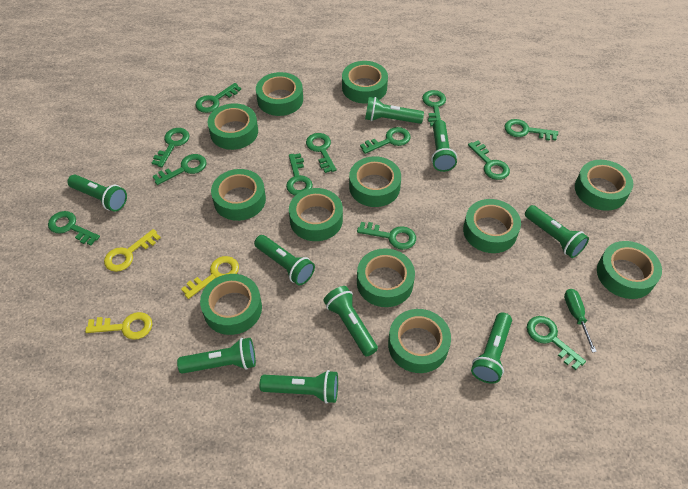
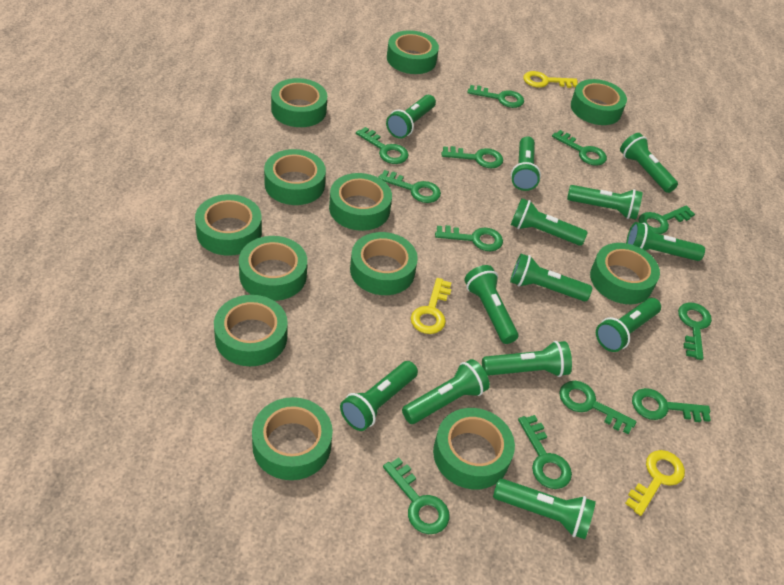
green flashlight: 9 -> 13
green screwdriver: 1 -> 0

